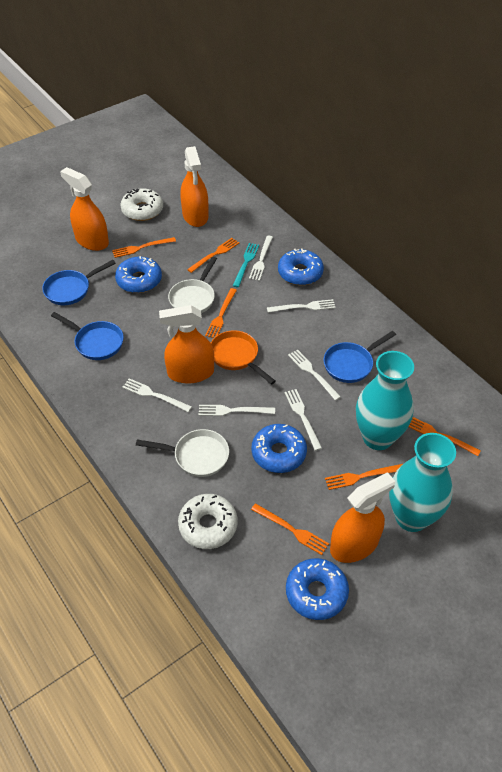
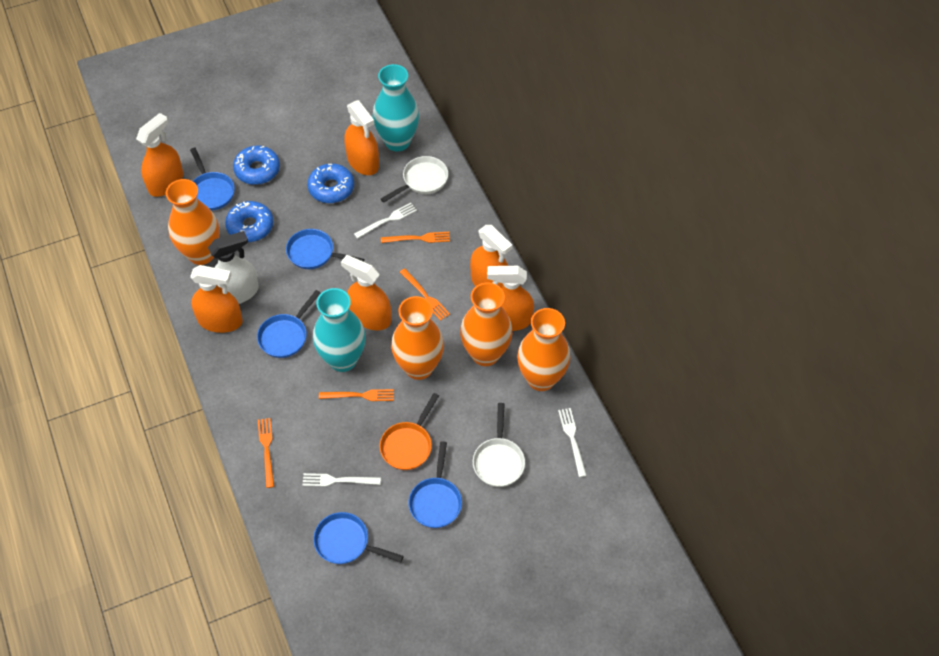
blue donut: 4 -> 3
blue pan: 3 -> 5
orange fork: 6 -> 4
orange spray bottle: 4 -> 6
orange vase: 0 -> 4
turquoise fork: 1 -> 0
white donut: 2 -> 0
white fork: 6 -> 3
white spray bottle: 0 -> 1

